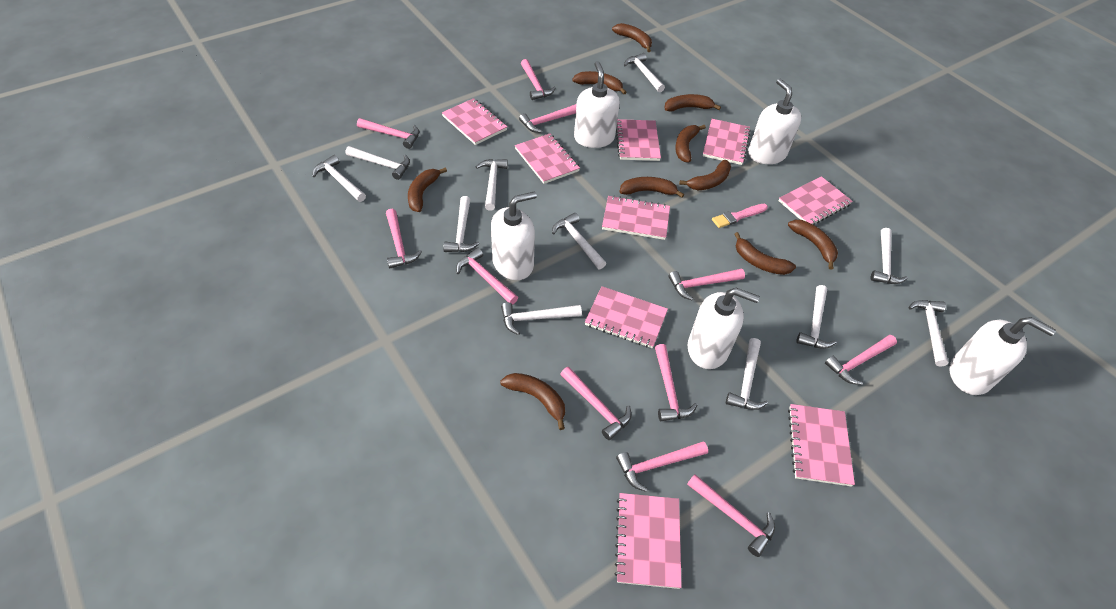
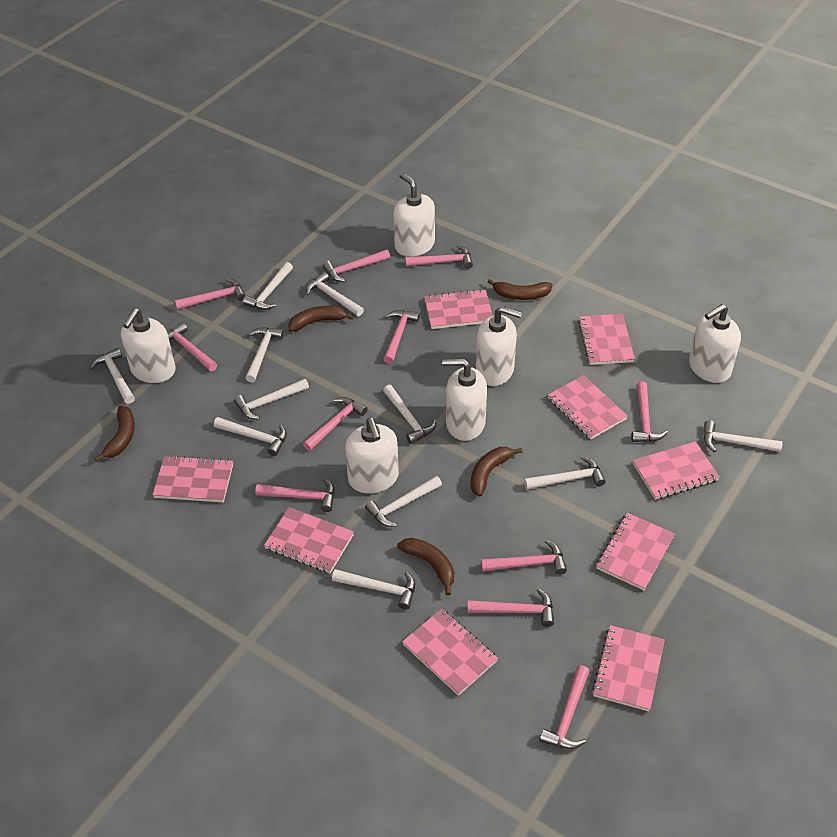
brown banana: 10 -> 5
pink brush: 1 -> 0
white soap dispenser: 5 -> 6

